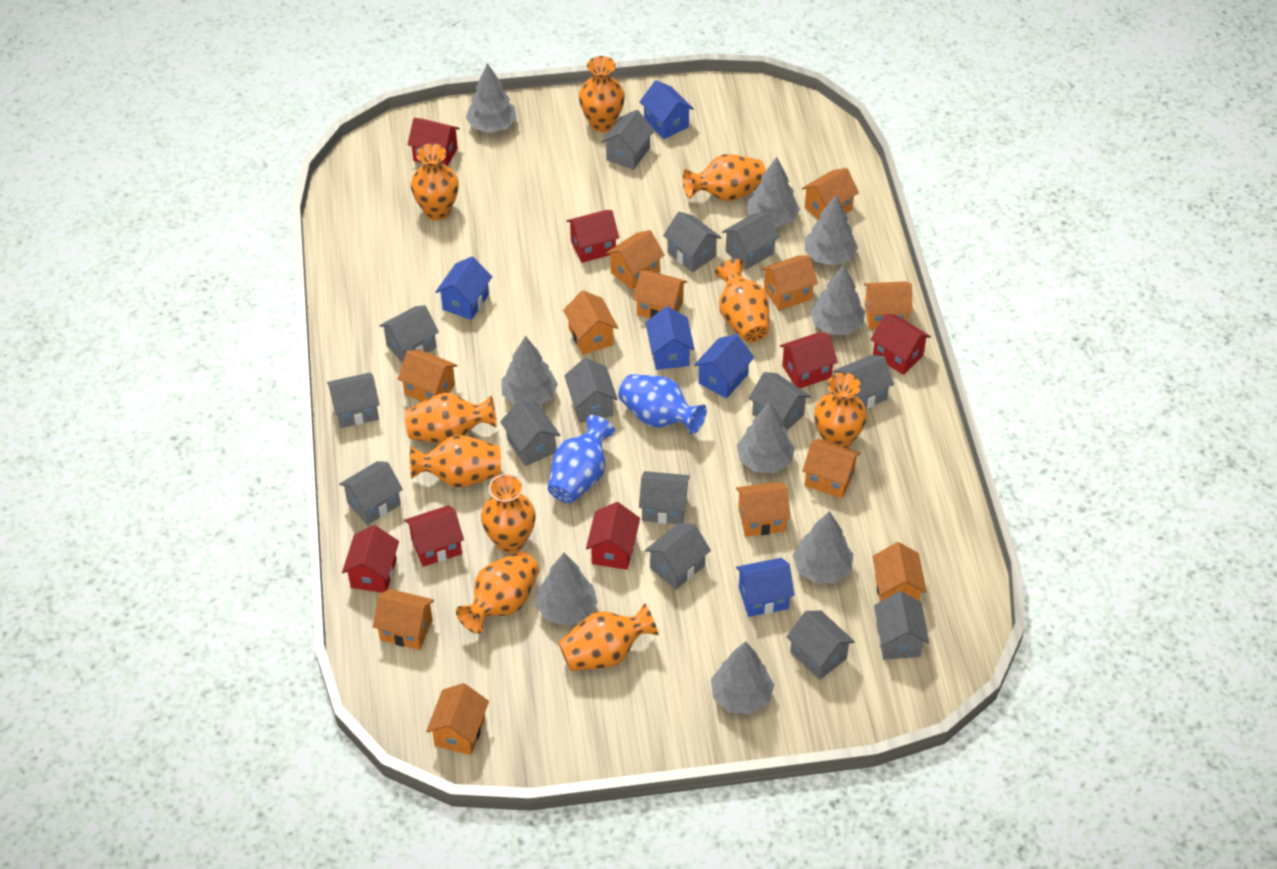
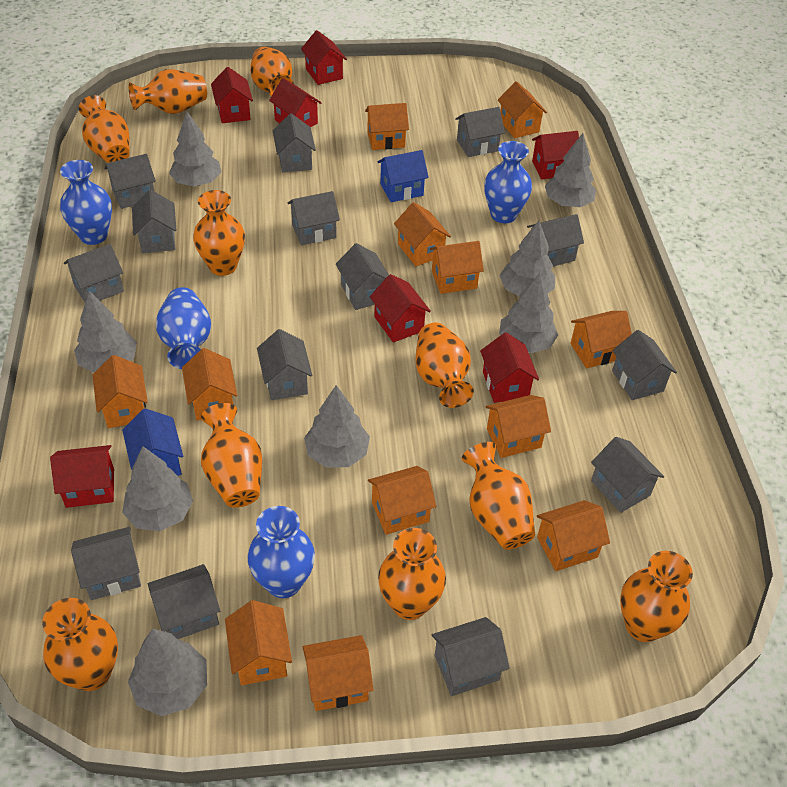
blue house: 5 -> 2
blue vase: 2 -> 4
grey tree: 9 -> 8

